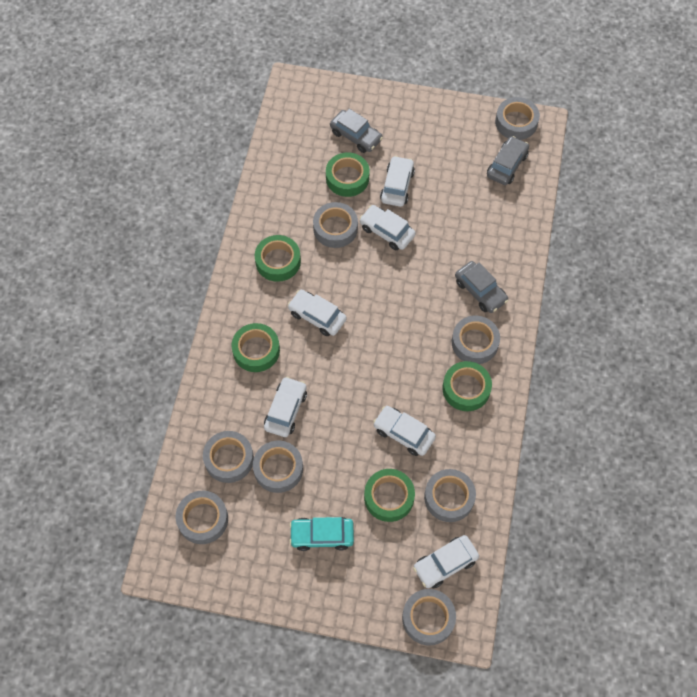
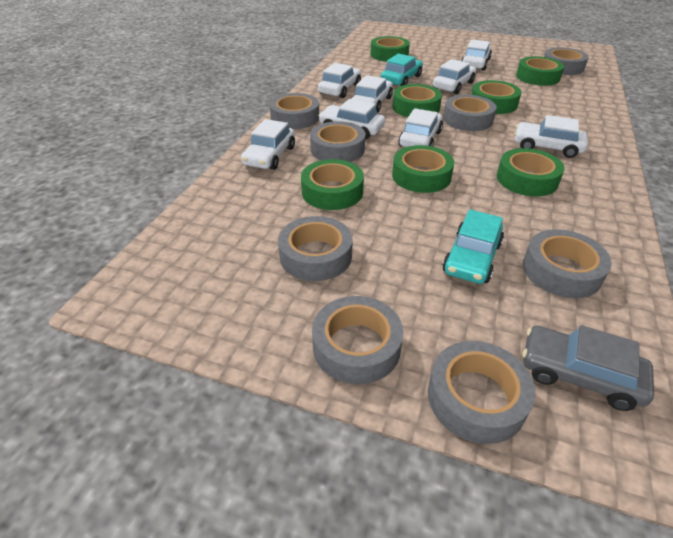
green tape: 5 -> 7
grey car: 3 -> 1
turquoise car: 1 -> 2
white car: 6 -> 8

